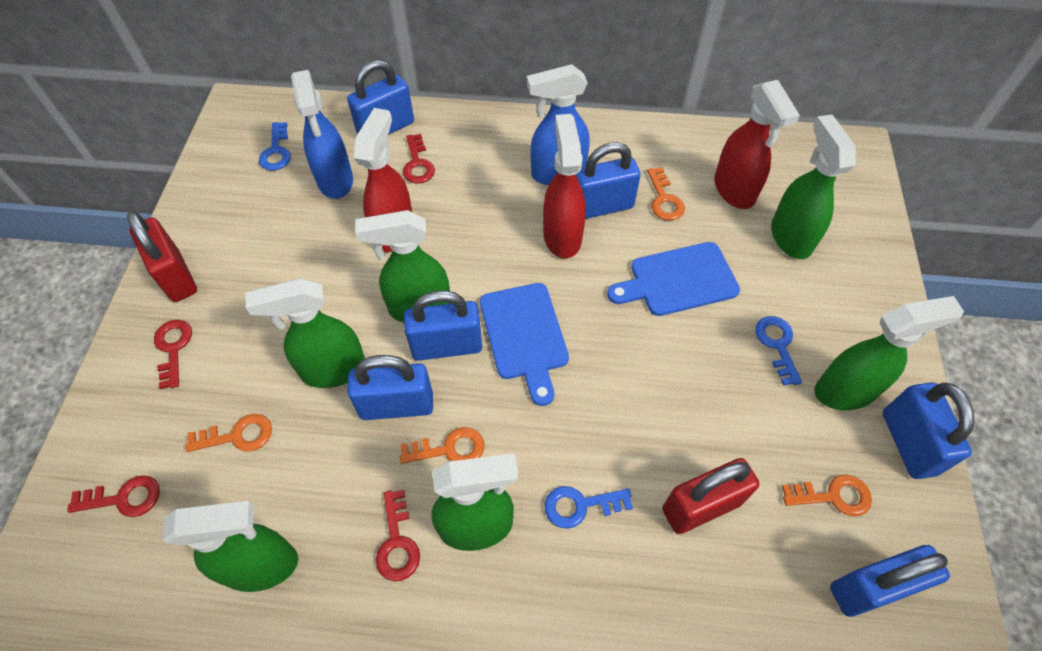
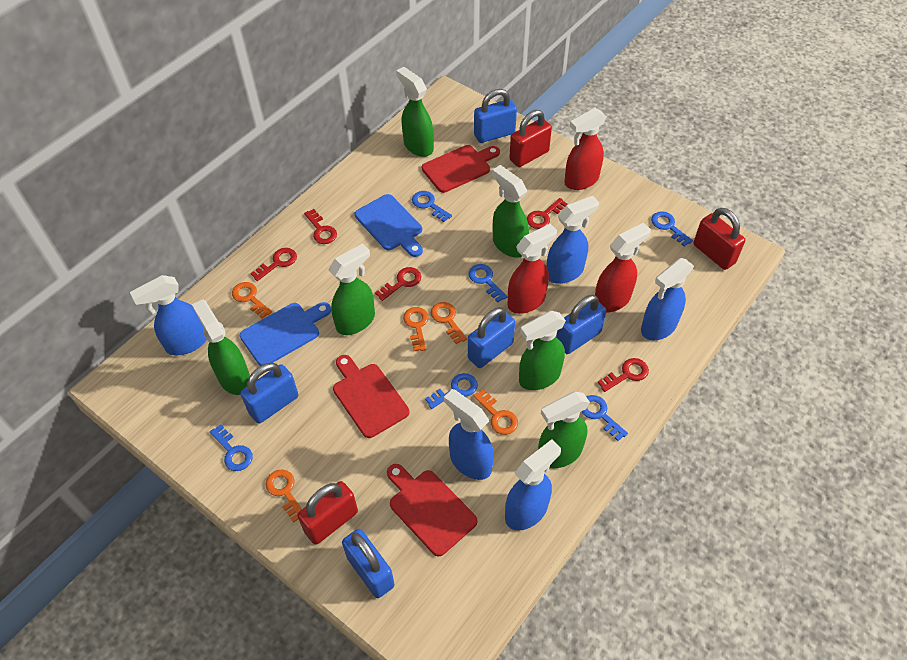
blue key: 3 -> 6
blue padlock: 6 -> 5
blue spray bottle: 2 -> 5
orange key: 4 -> 5
red cutting board: 0 -> 3
red key: 4 -> 5
red padlock: 2 -> 3

